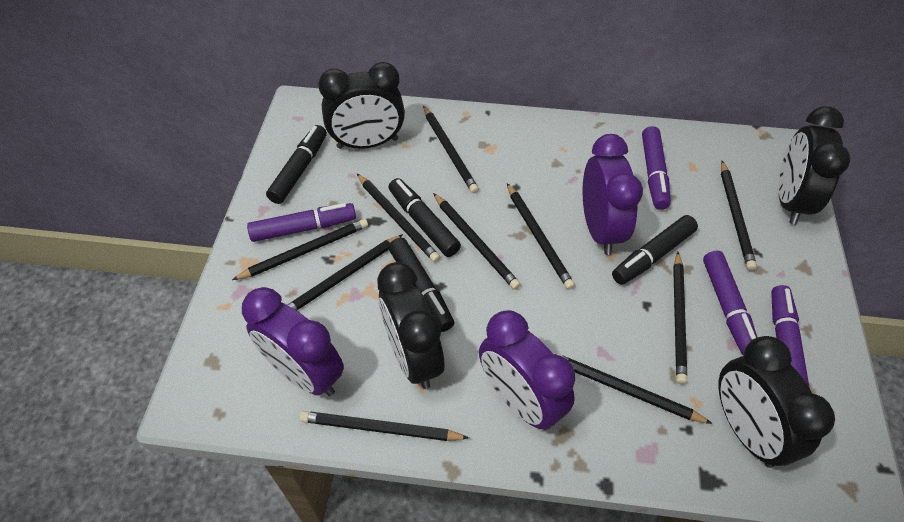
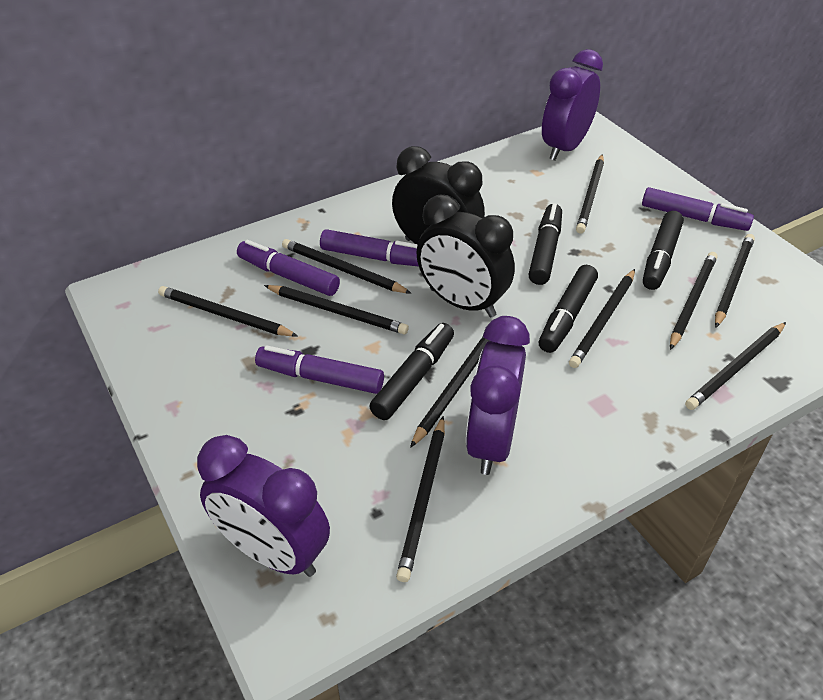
black clock: 4 -> 2

